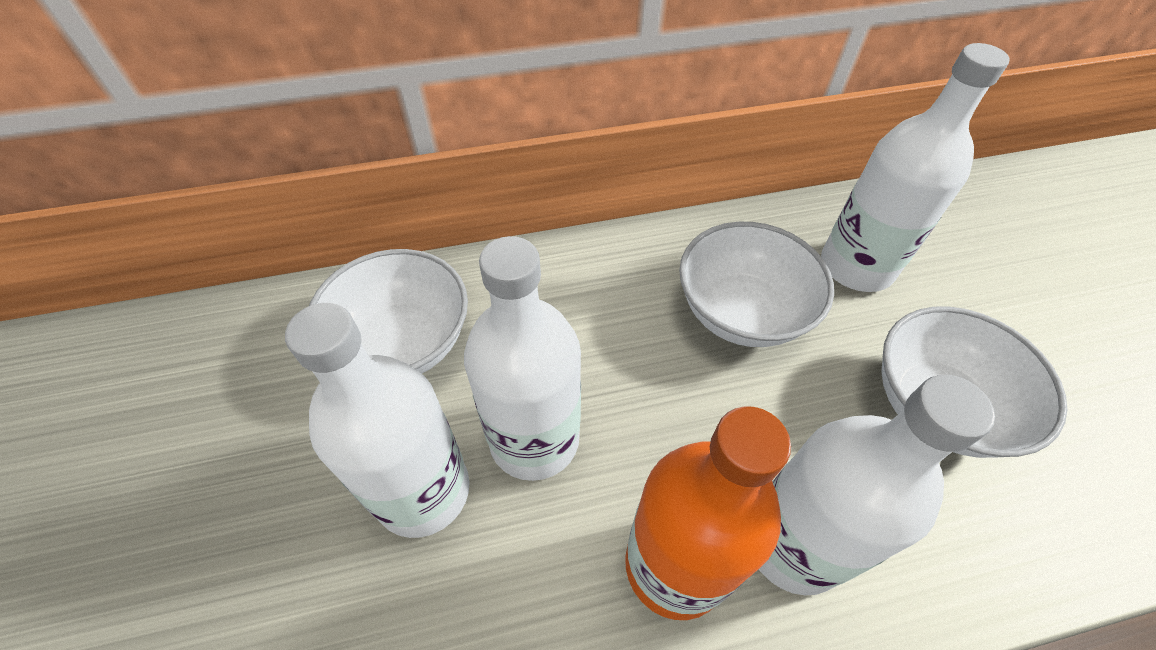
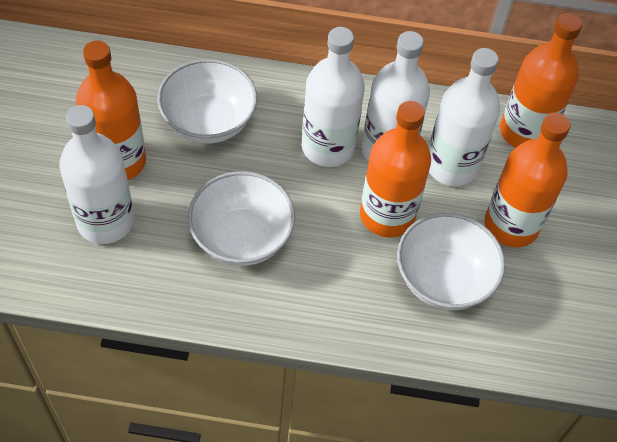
orange bottle: 1 -> 4

